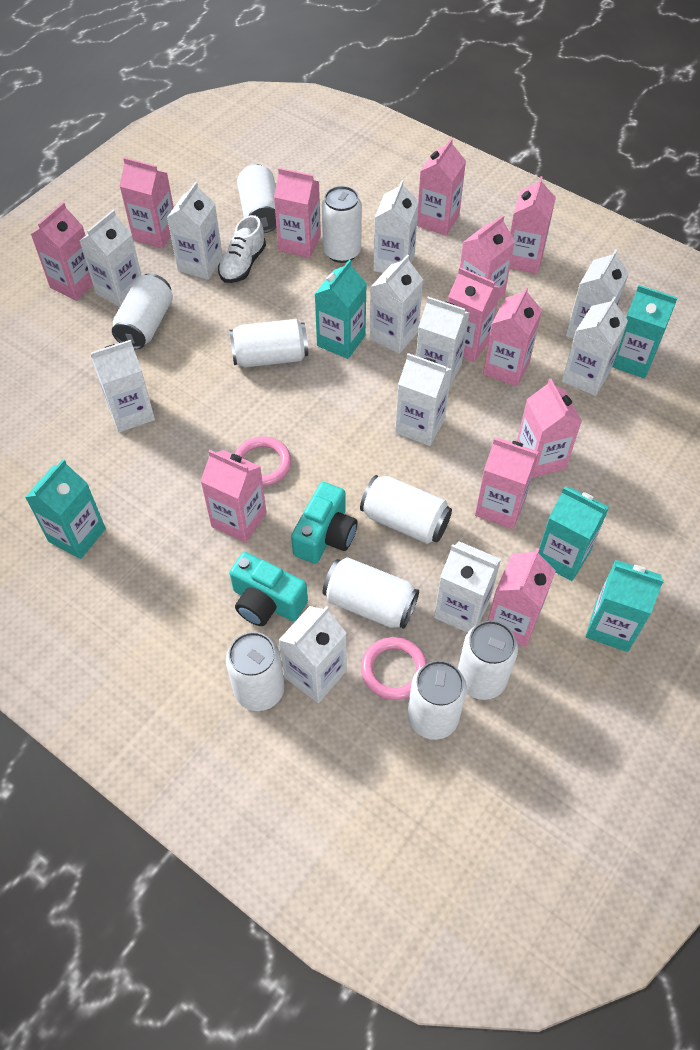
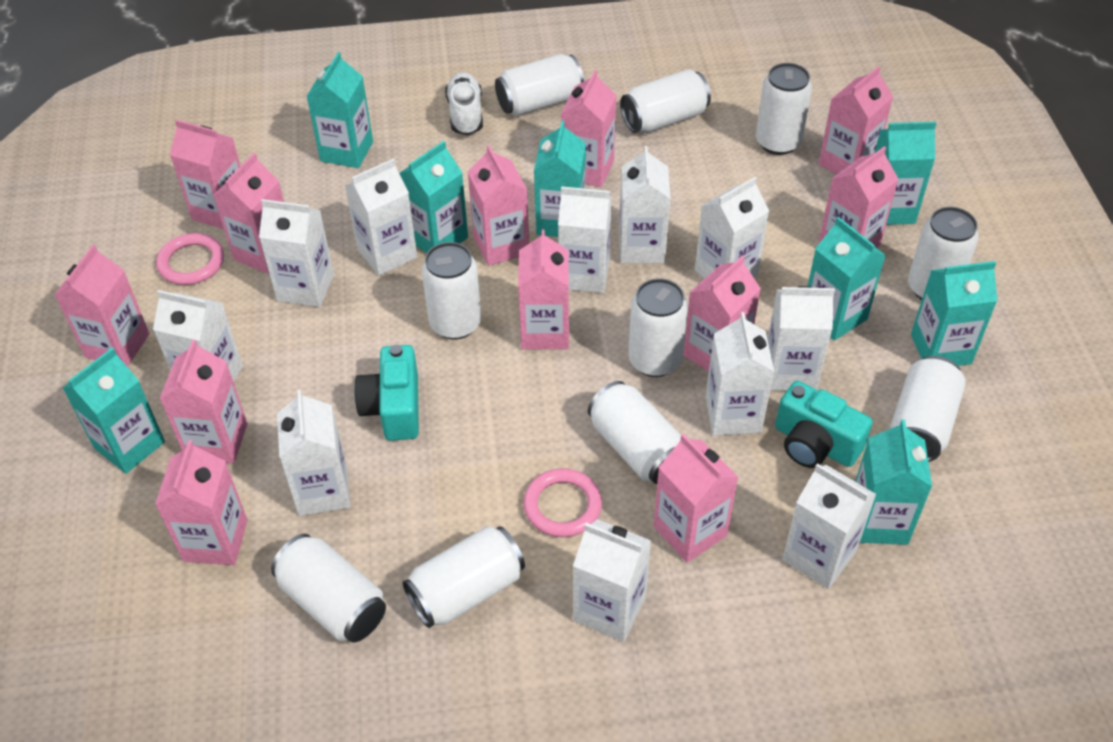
turquoise carton: 5 -> 8
white can: 9 -> 10

